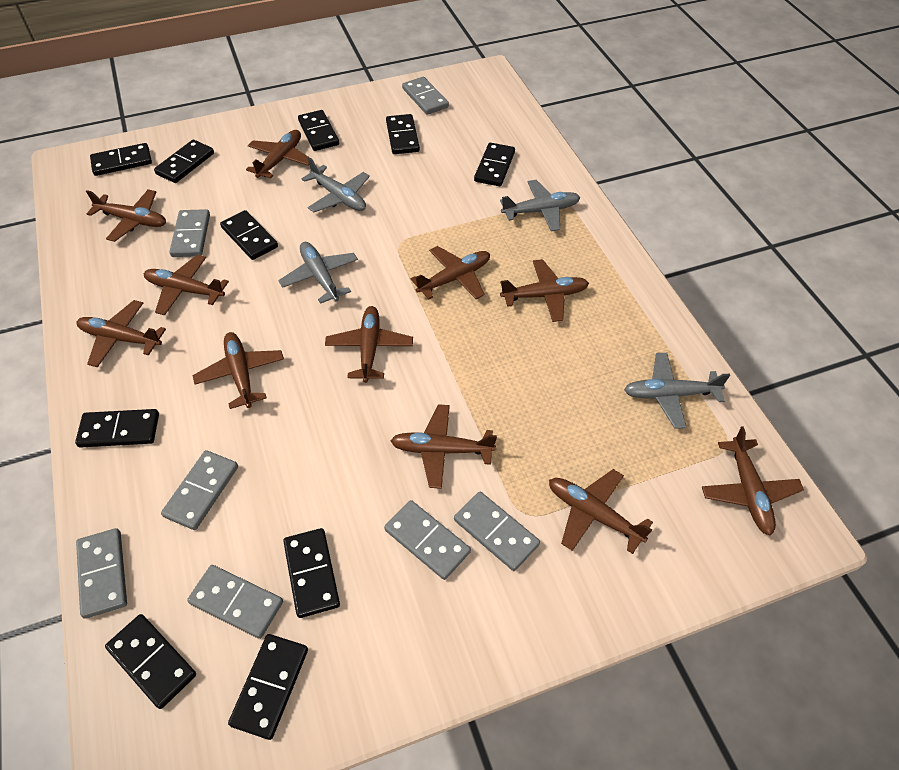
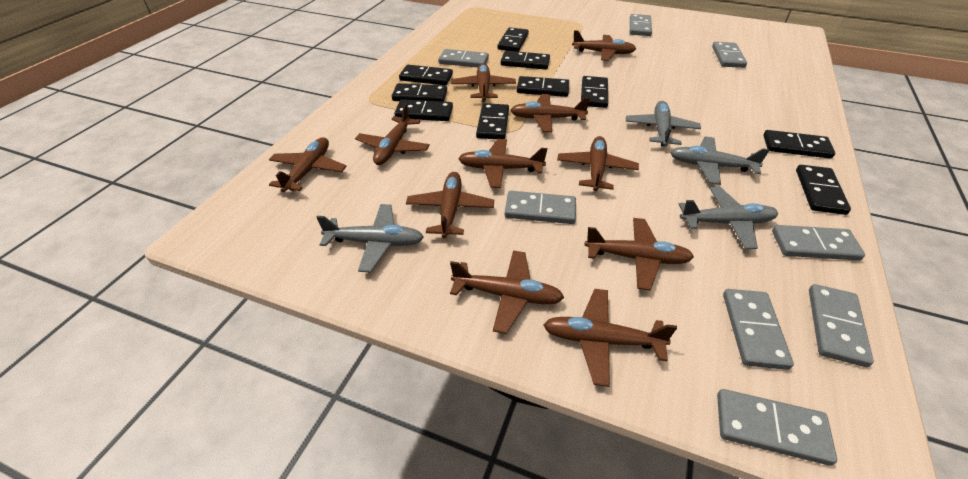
grey domino: 7 -> 8

